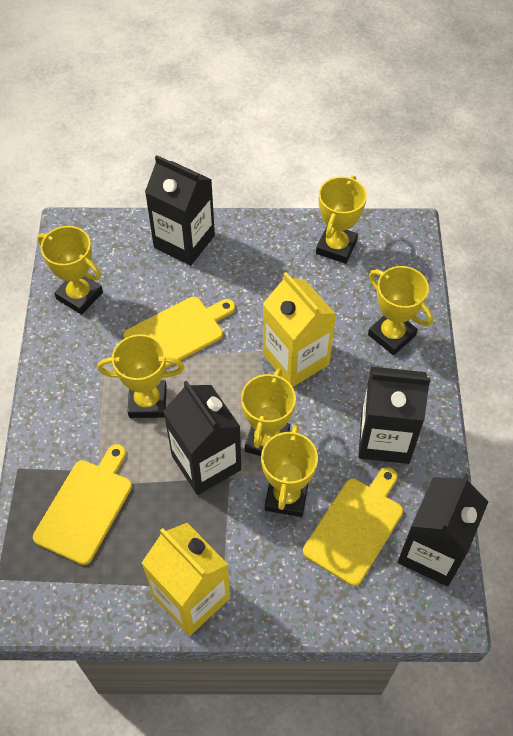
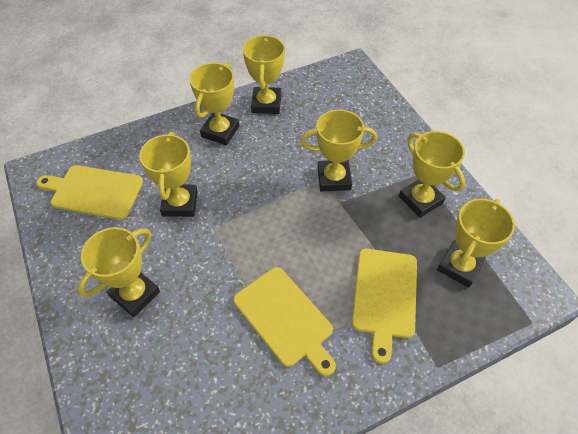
black carton: 4 -> 0
yellow carton: 2 -> 0
yellow trophy: 6 -> 7

